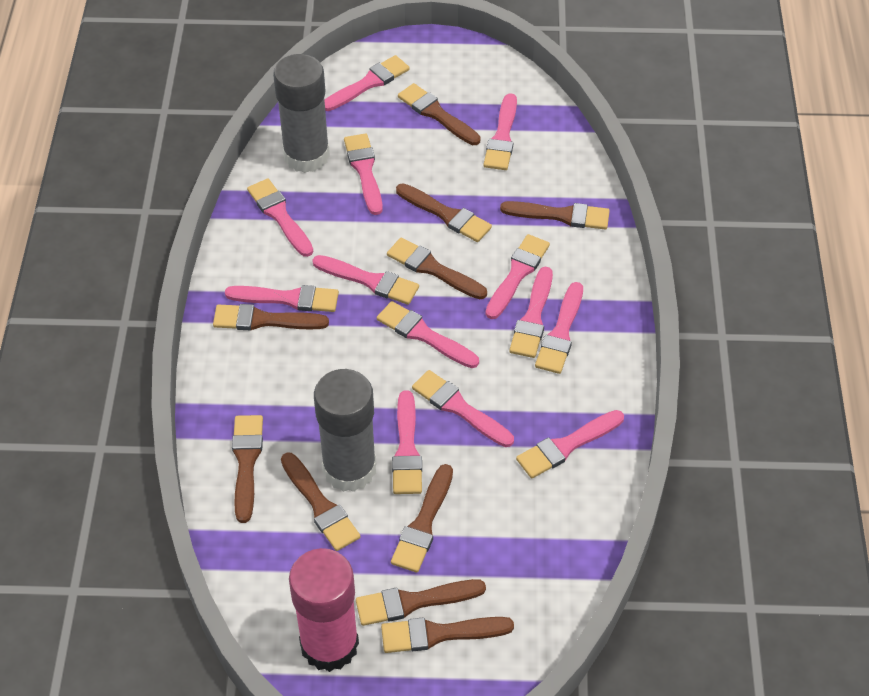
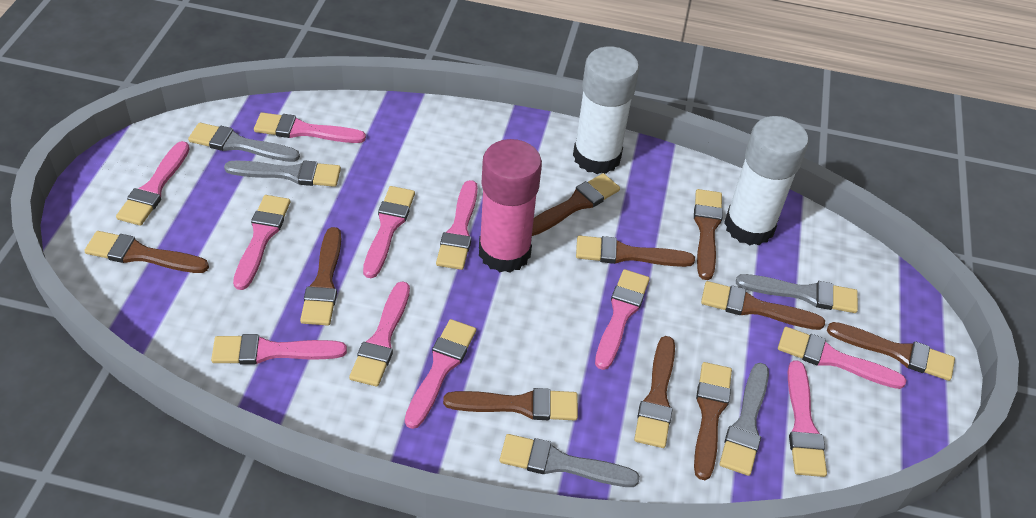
grey brush: 0 -> 5
grey glue stick: 2 -> 0
pink brush: 13 -> 11
white glue stick: 0 -> 2

